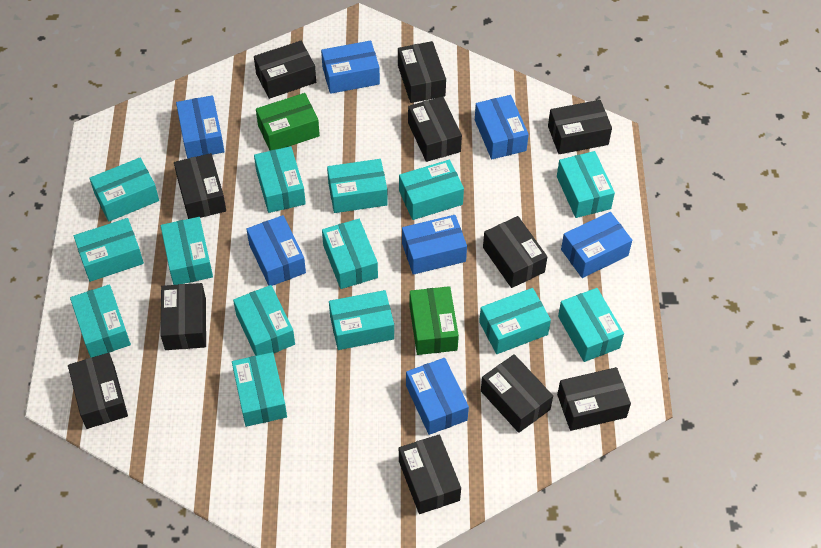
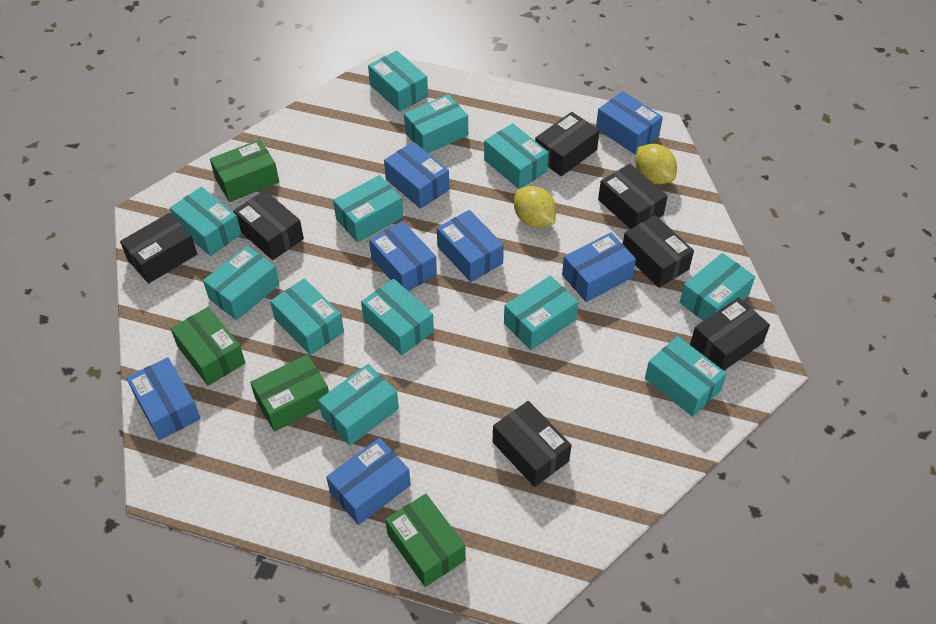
black box: 11 -> 7
green box: 2 -> 4
turquoise box: 14 -> 12
yellow lemon: 0 -> 2

